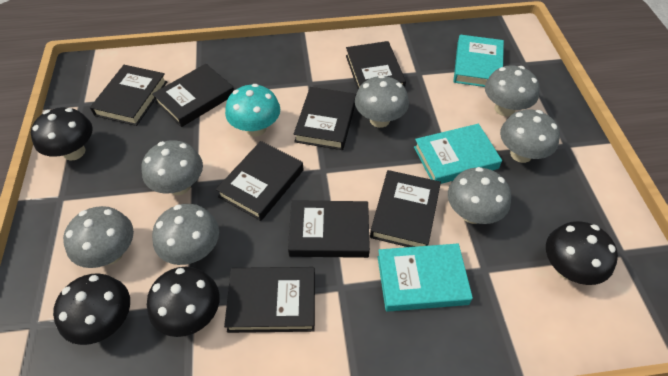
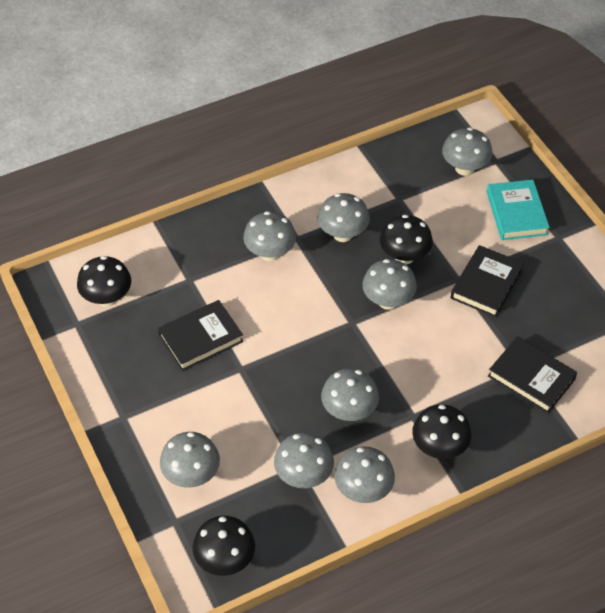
black book: 8 -> 3
grey mushroom: 7 -> 8
turquoise book: 3 -> 1
turquoise mushroom: 1 -> 0

